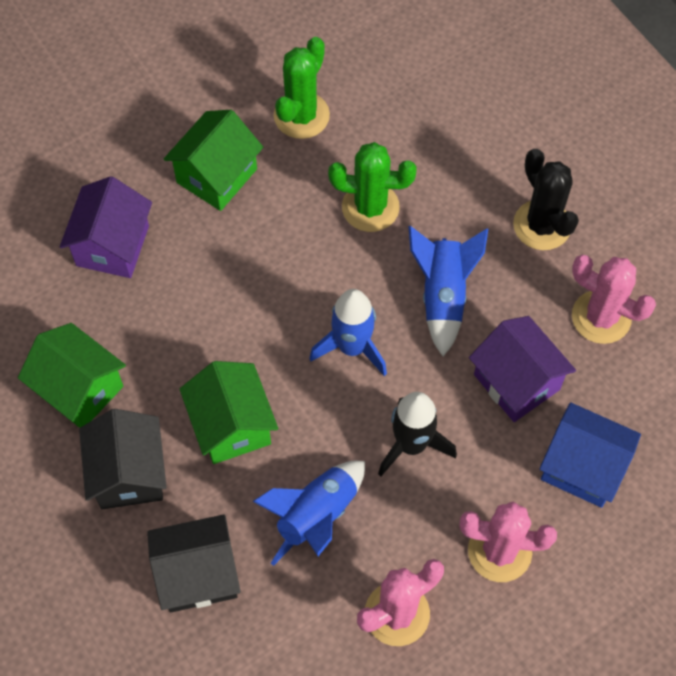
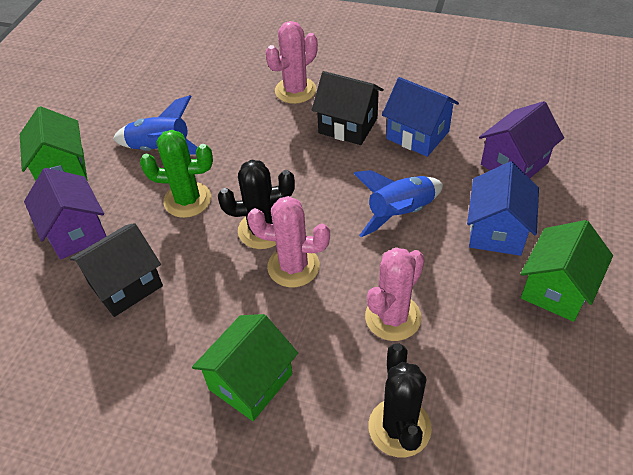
black cactus: 1 -> 2
black rocket: 1 -> 0
blue house: 1 -> 2
blue rocket: 3 -> 2
green cactus: 2 -> 1

